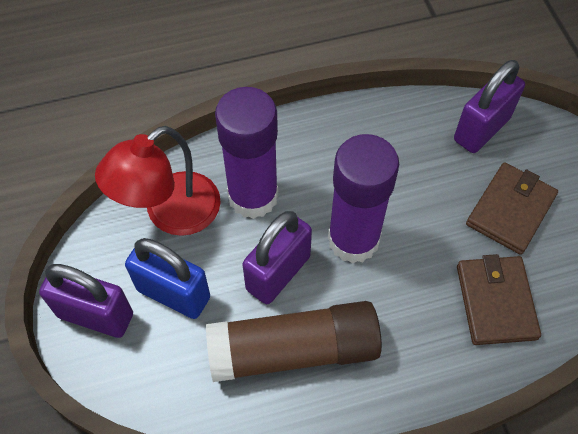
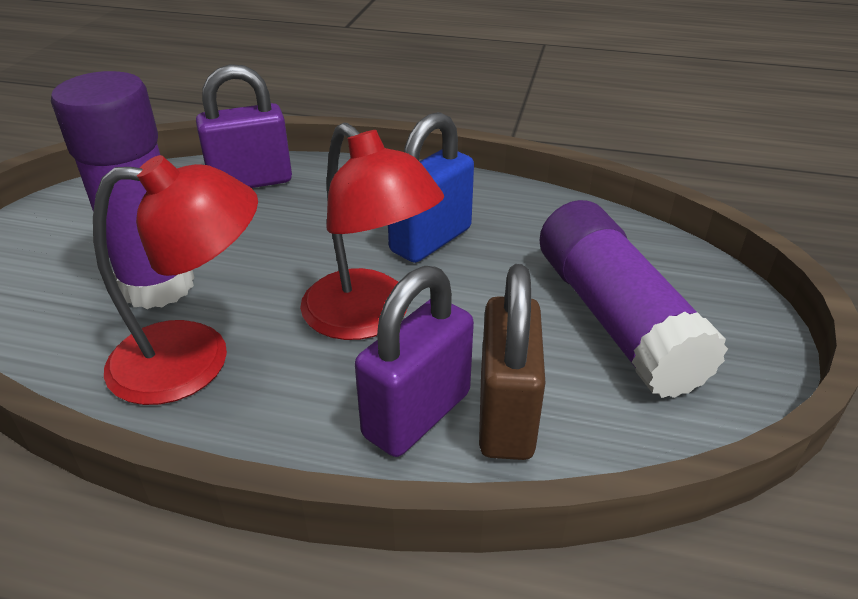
brown glue stick: 1 -> 0
brown padlock: 0 -> 1
brown wallet: 2 -> 0
purple padlock: 3 -> 2
red lamp: 1 -> 2

